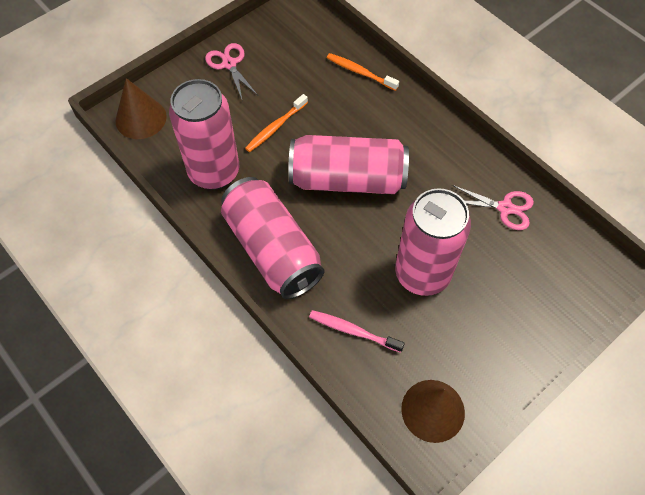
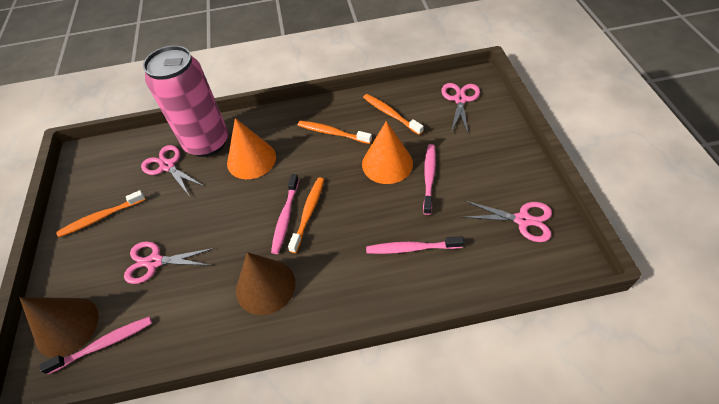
orange cone: 0 -> 2
orange toothbrush: 2 -> 4
pink can: 4 -> 1
pink scissors: 2 -> 4
pink toothbrush: 1 -> 4

